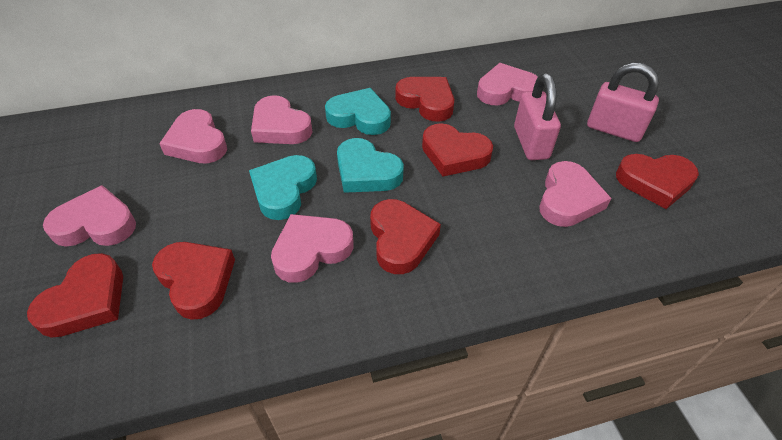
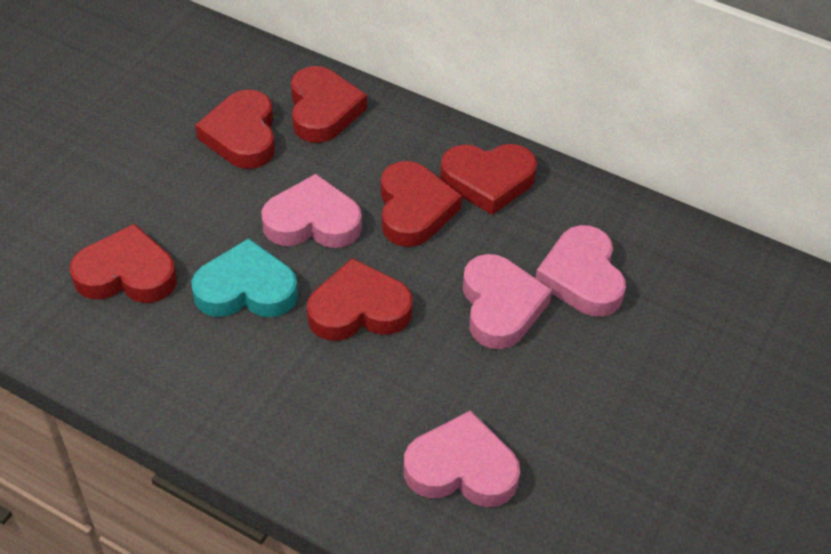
pink heart: 6 -> 4
pink padlock: 2 -> 0
turquoise heart: 3 -> 1

